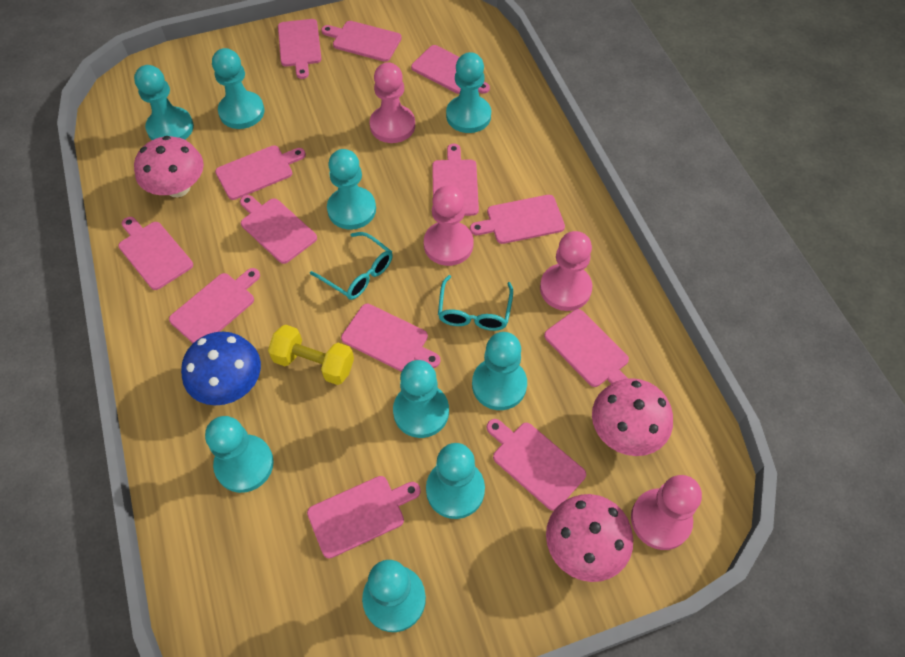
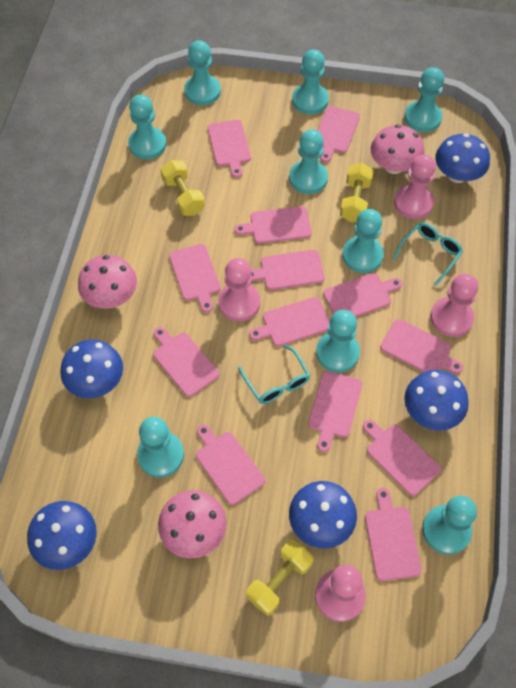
blue mushroom: 1 -> 5
yellow dumbbell: 1 -> 3

